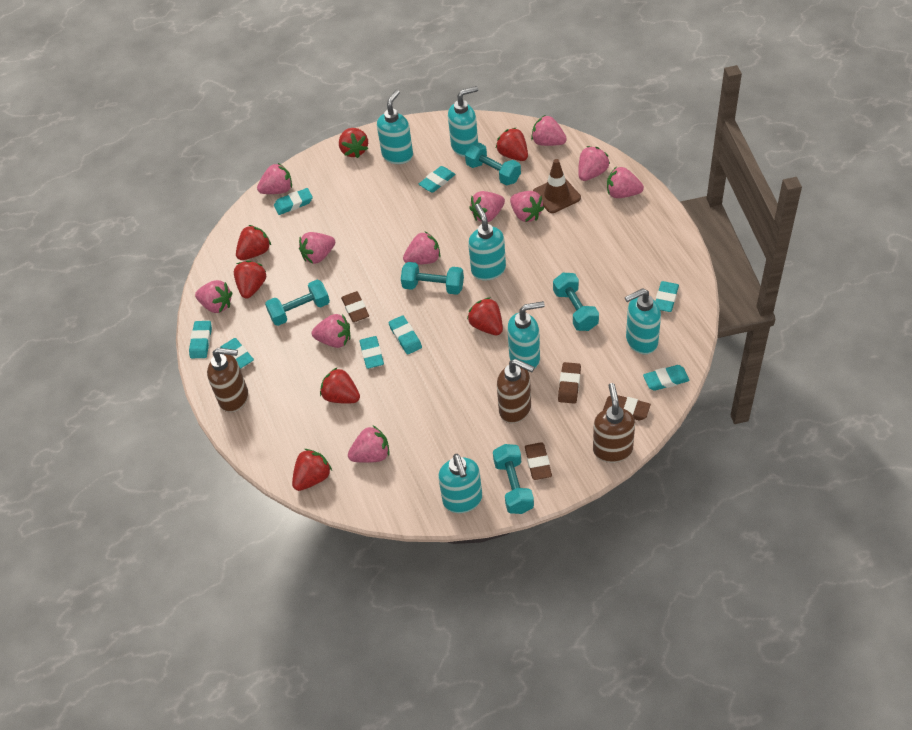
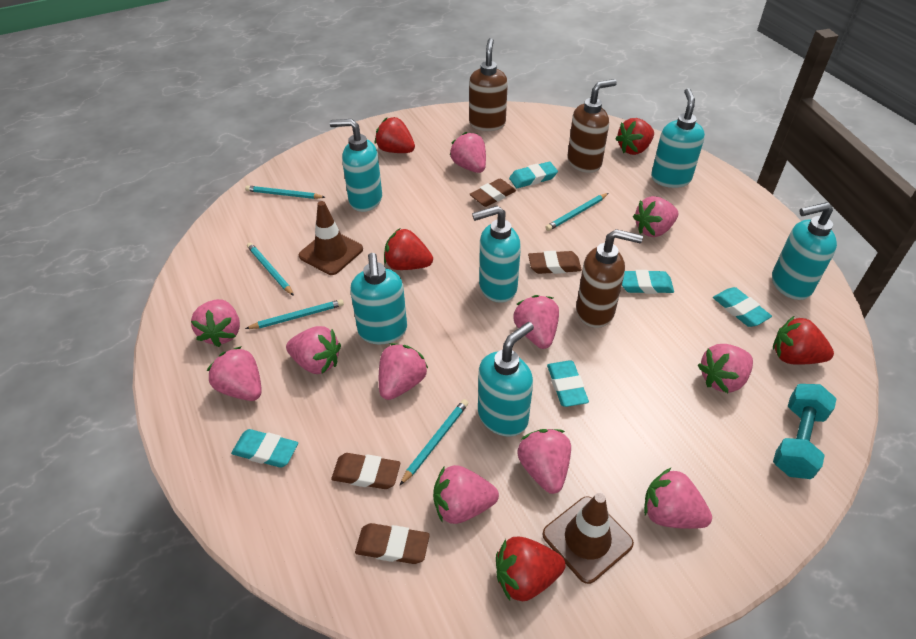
brown traffic cone: 1 -> 2
red strawberry: 7 -> 5
turquoise dumbbell: 5 -> 1
turquoise eraser: 8 -> 5
turquoise pencil: 0 -> 5

